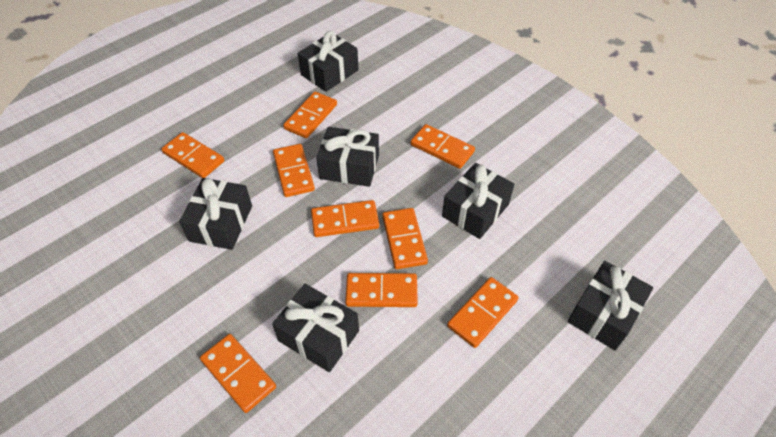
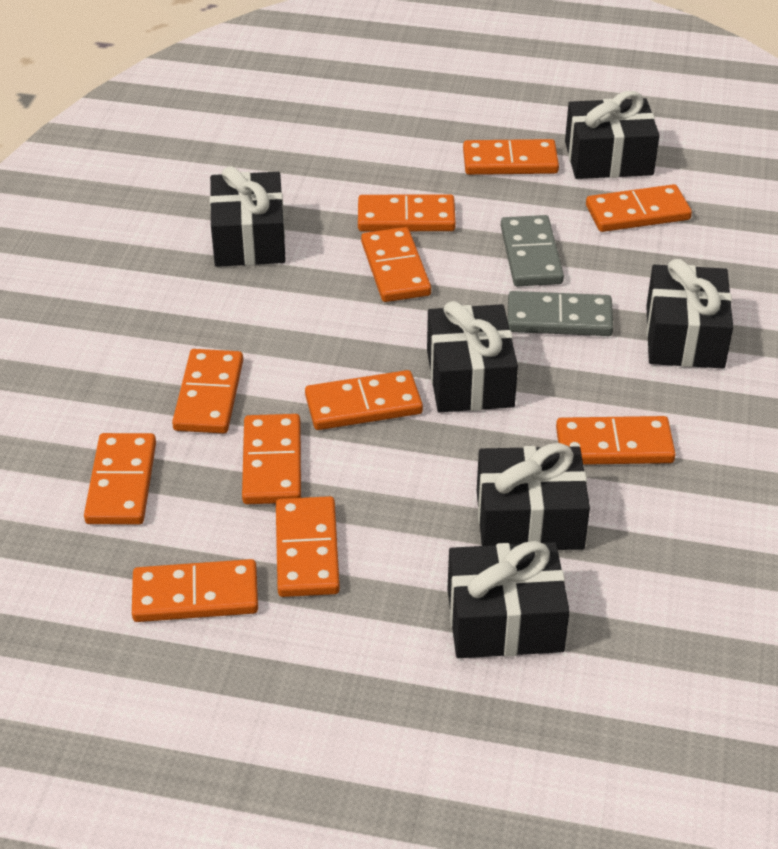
grey domino: 0 -> 2
orange domino: 9 -> 11

